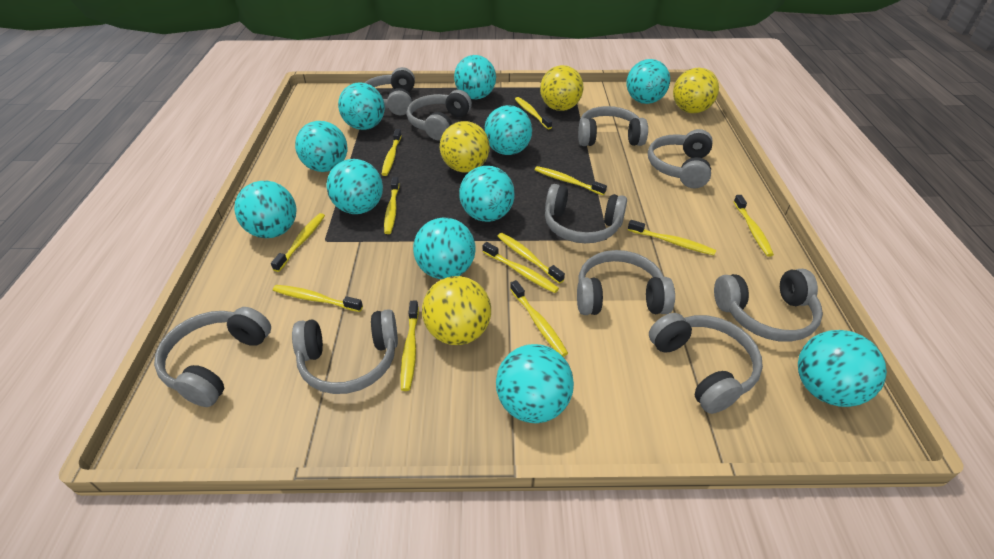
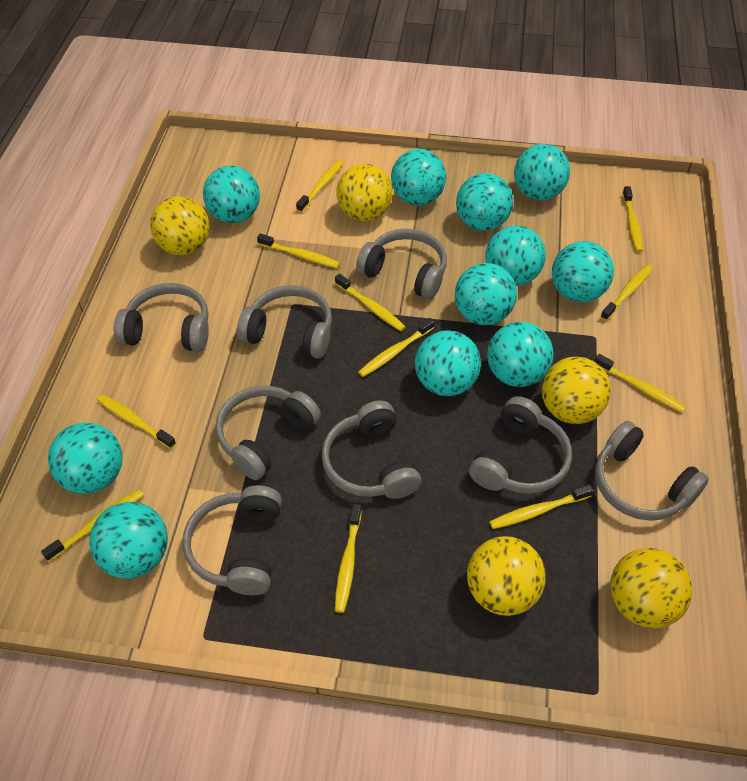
grey headphones: 10 -> 8
yellow ball: 4 -> 5
yellow toothbrush: 12 -> 11

